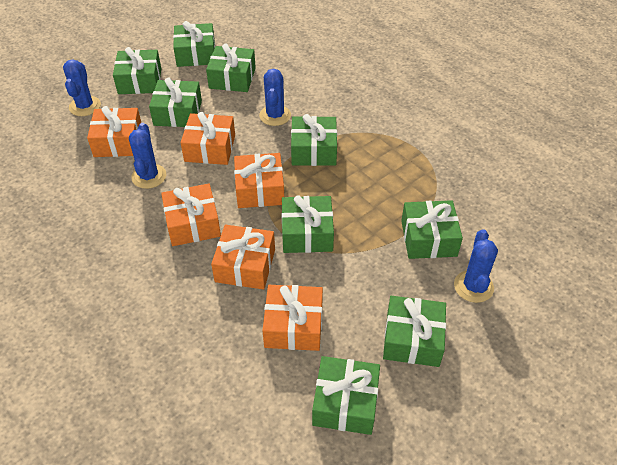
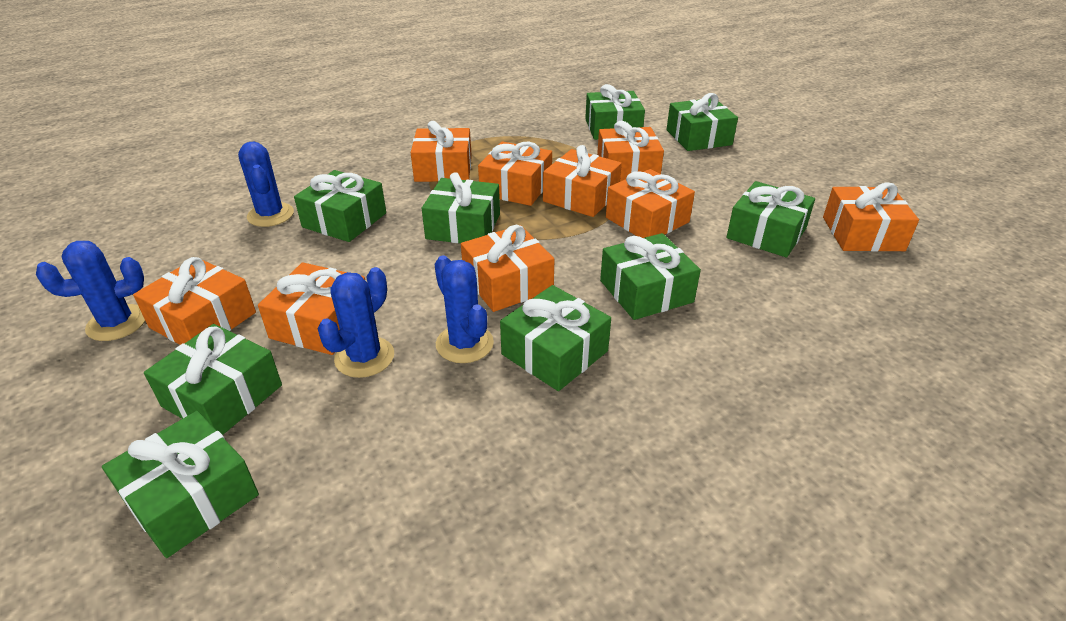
orange gift: 6 -> 9

